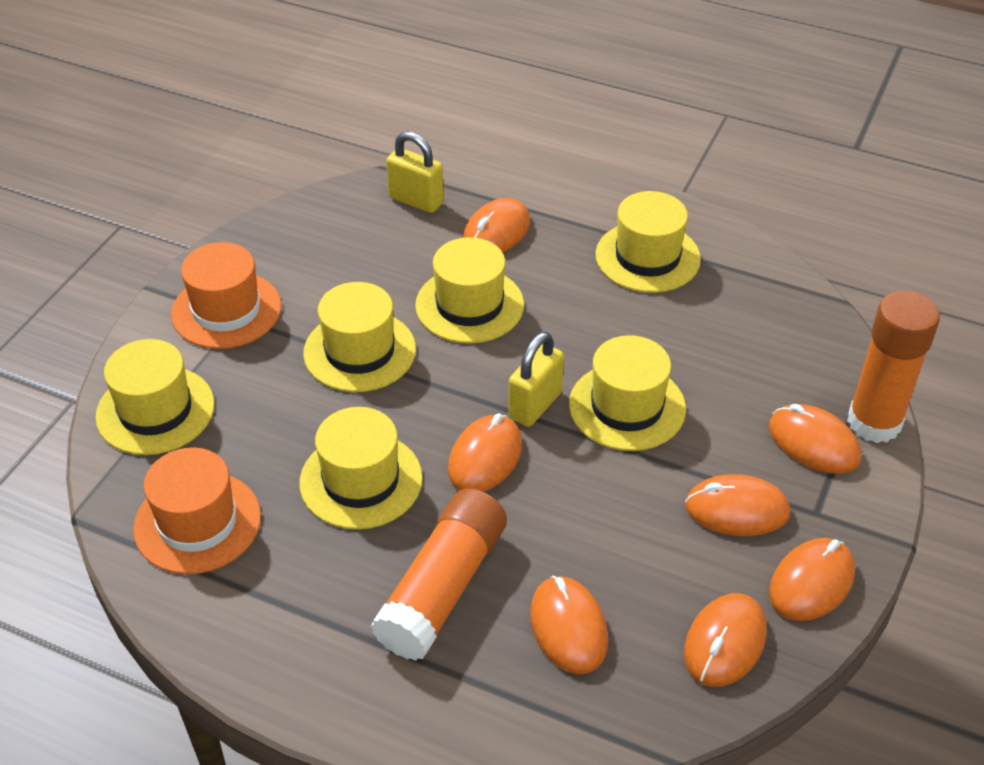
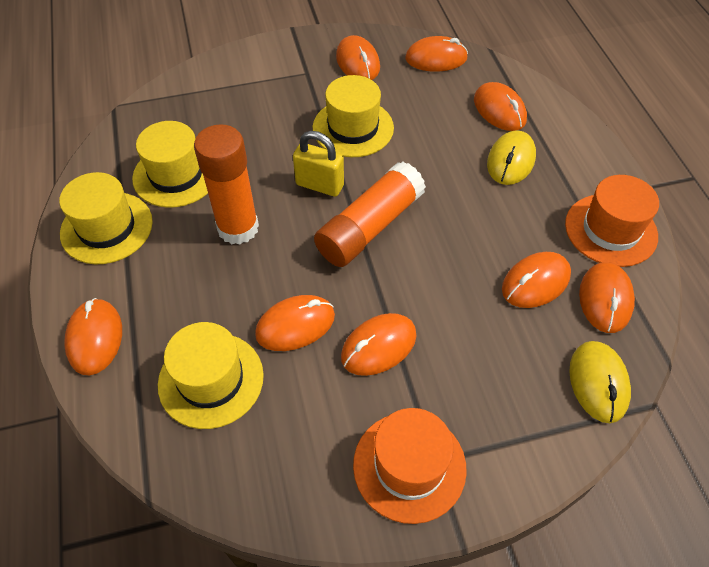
orange mouse: 7 -> 8
yellow hat: 6 -> 4
yellow mouse: 0 -> 2
yellow padlock: 2 -> 1

